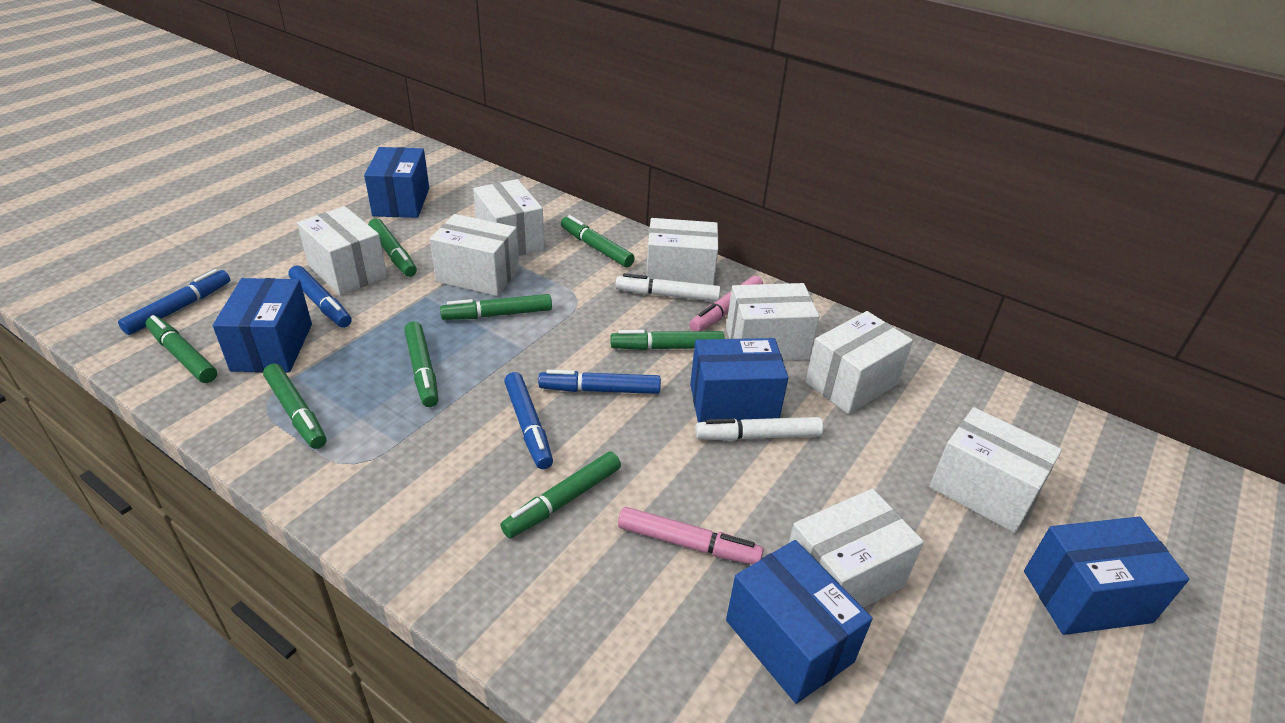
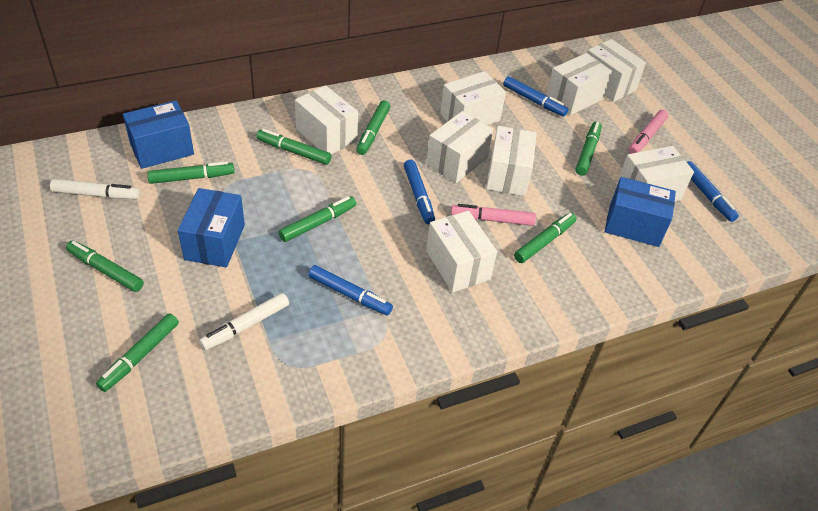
blue box: 5 -> 3

